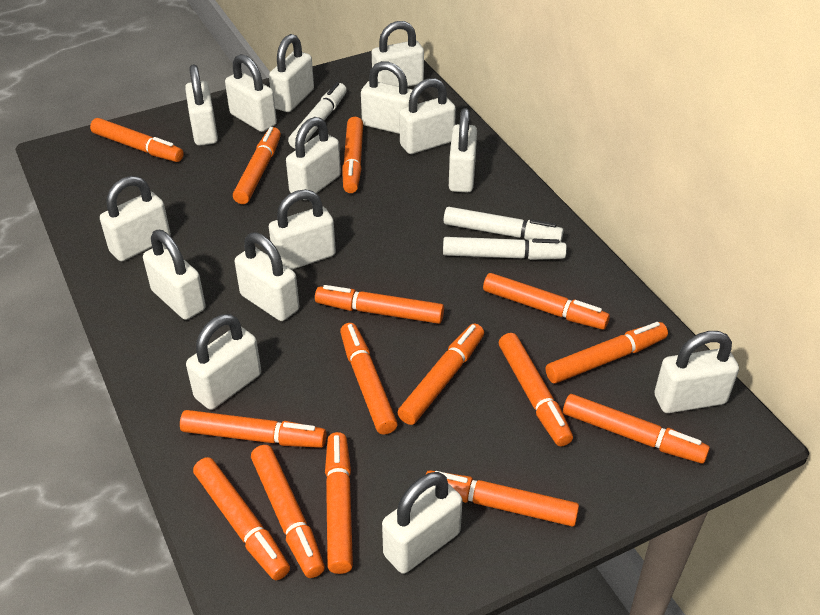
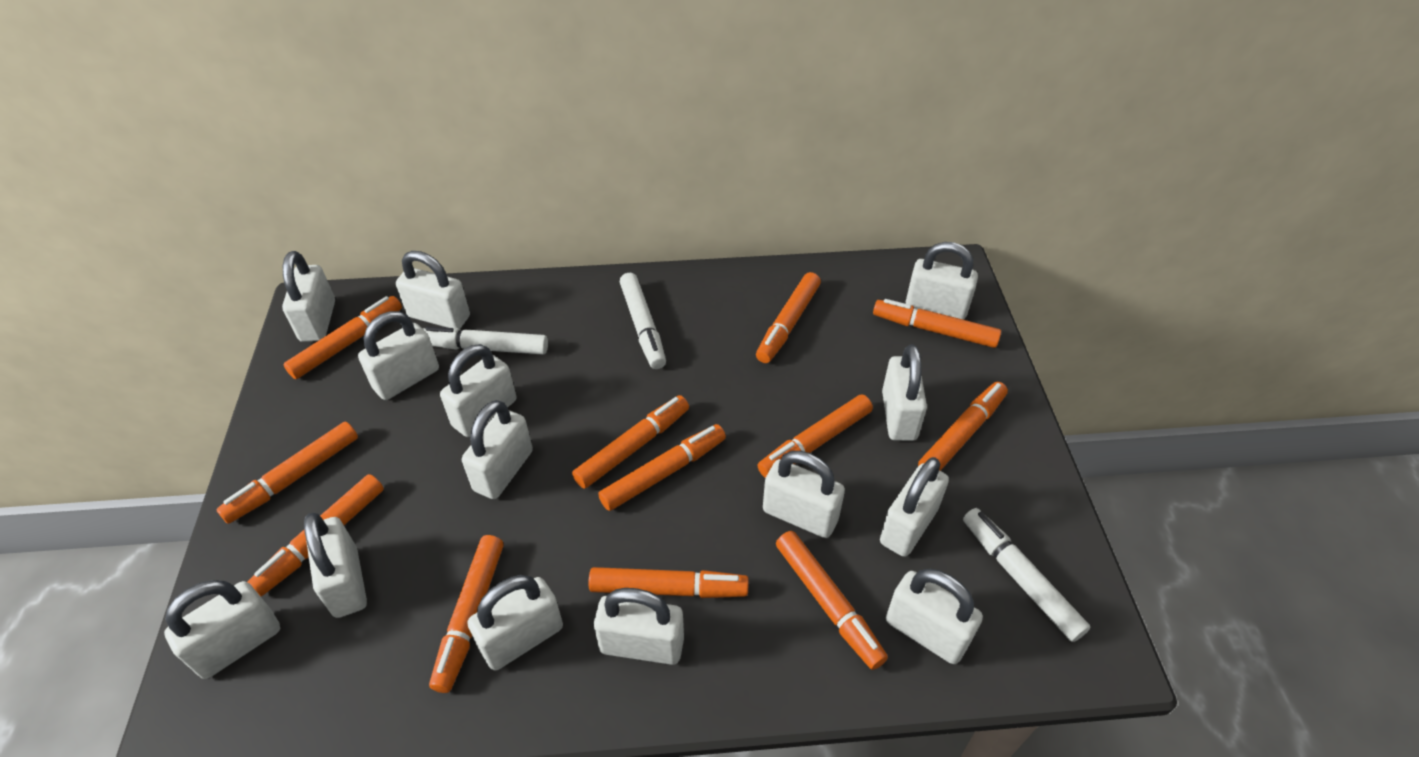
orange marker: 15 -> 12
white padlock: 15 -> 14

